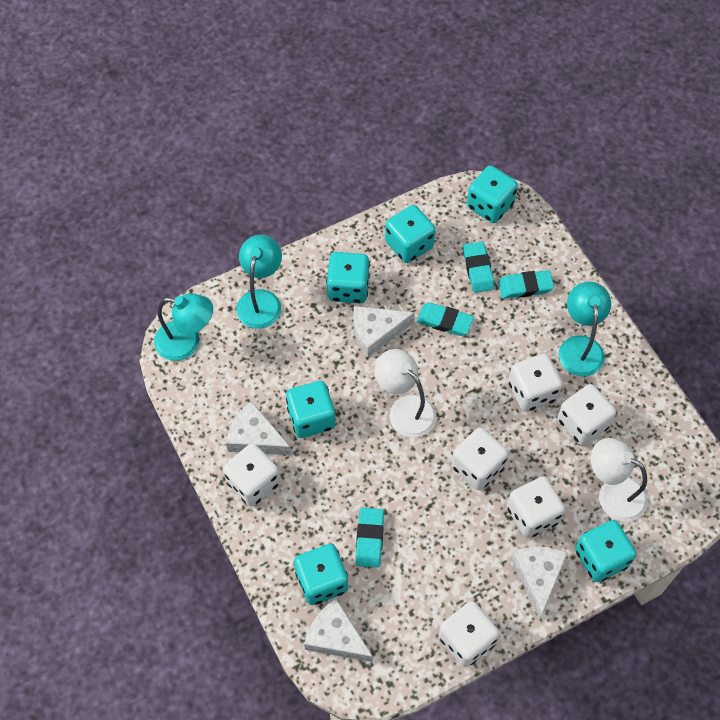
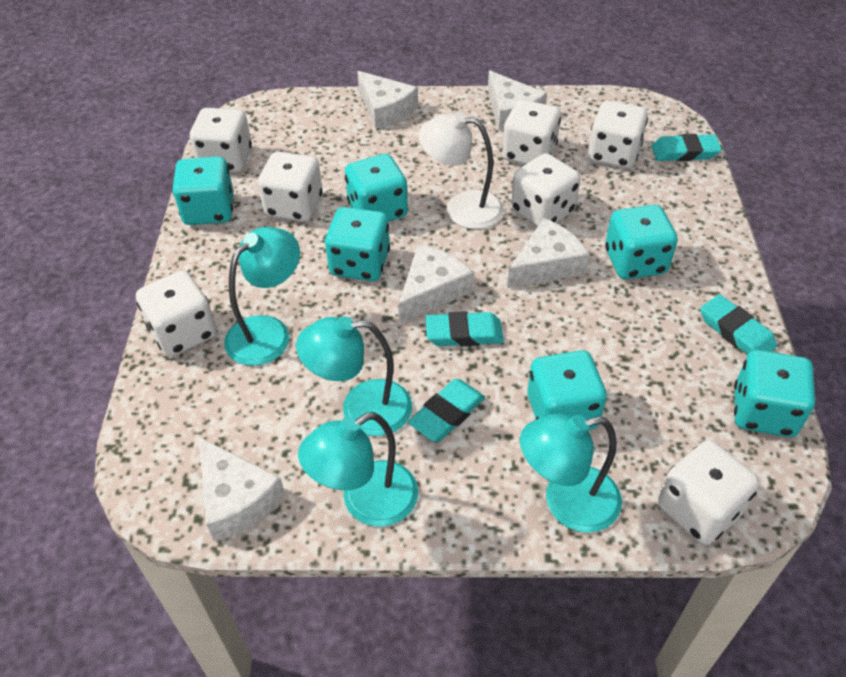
turquoise lamp: 3 -> 4
white cheese: 4 -> 5
white dice: 6 -> 7
white lamp: 2 -> 1

